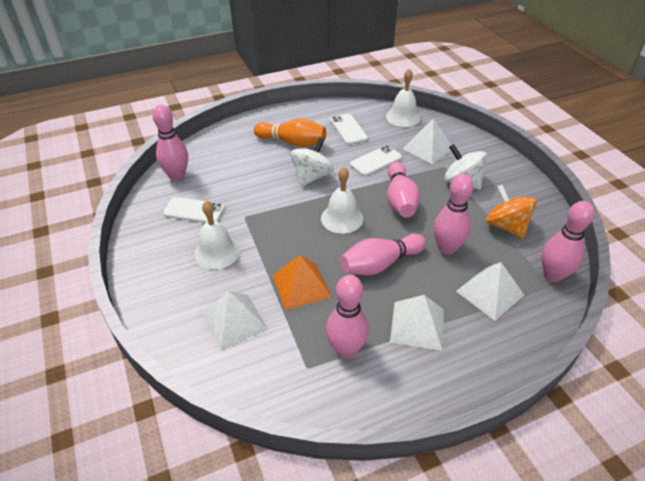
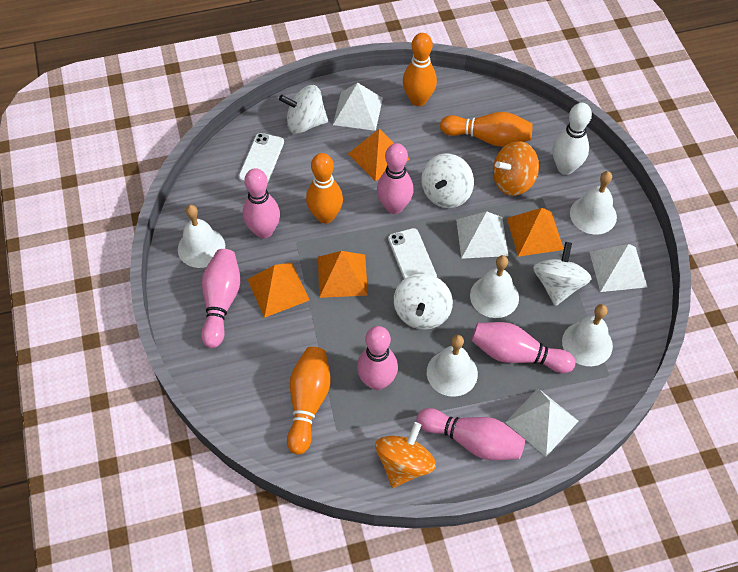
orange bowling pin: 1 -> 4
orange pyramid: 1 -> 4
orange spinning top: 1 -> 2
white bell: 3 -> 5
white bowling pin: 0 -> 1
white phone: 3 -> 2
white spinning top: 2 -> 4

